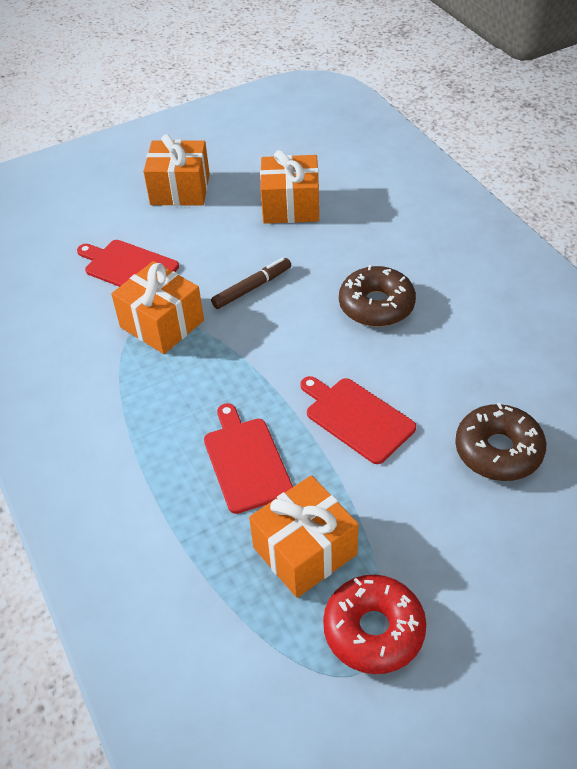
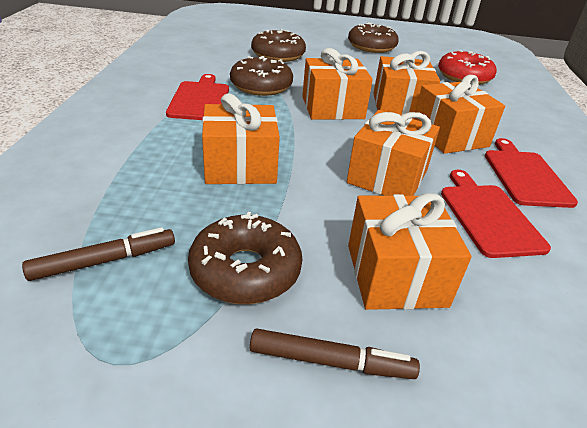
brown donut: 2 -> 4
brown marker: 1 -> 2
orange gift: 4 -> 6

